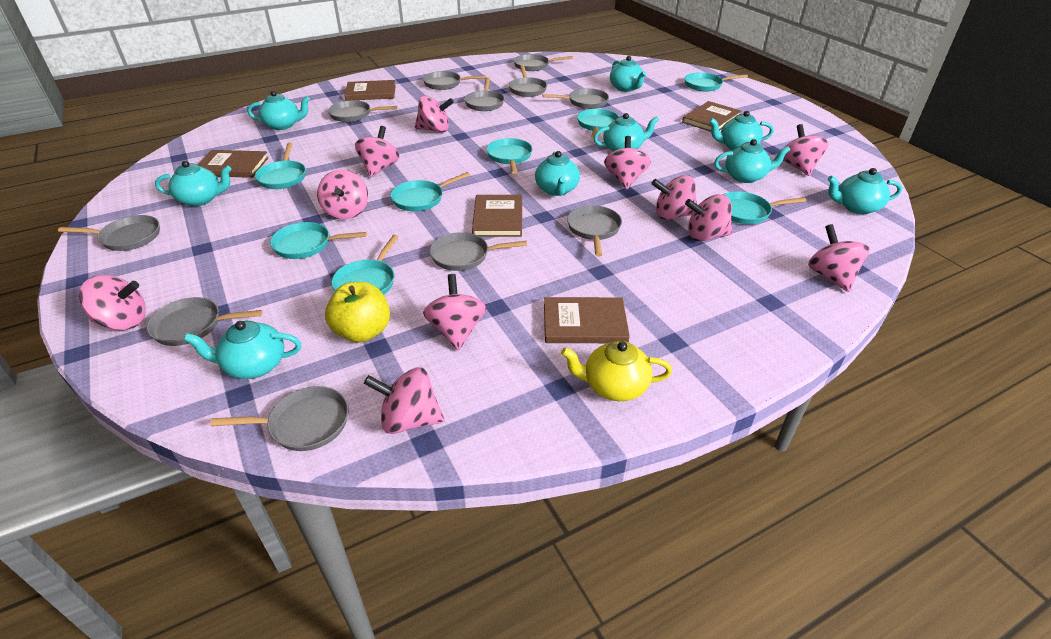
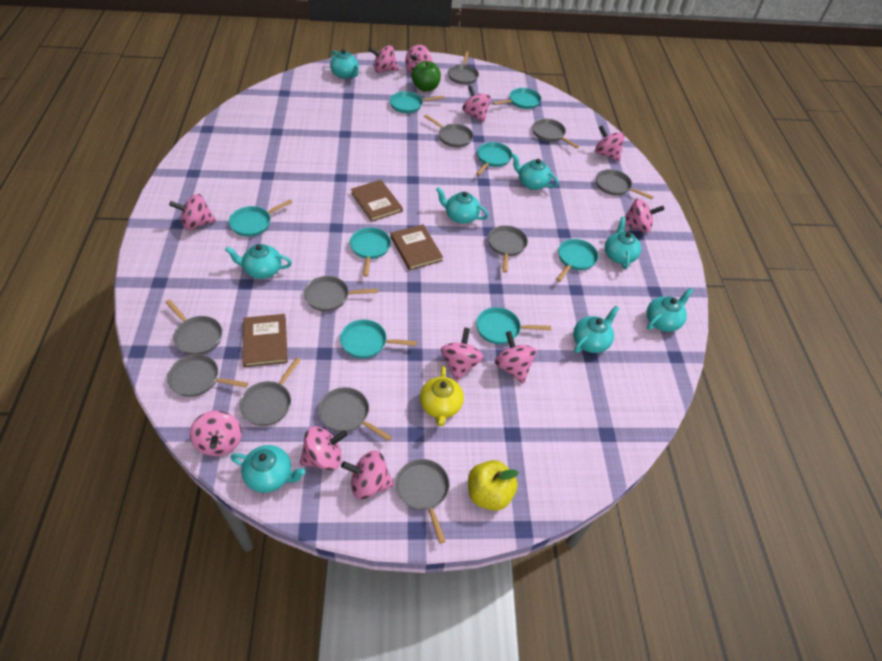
brown book: 5 -> 3
green apple: 0 -> 1
turquoise teapot: 9 -> 8

